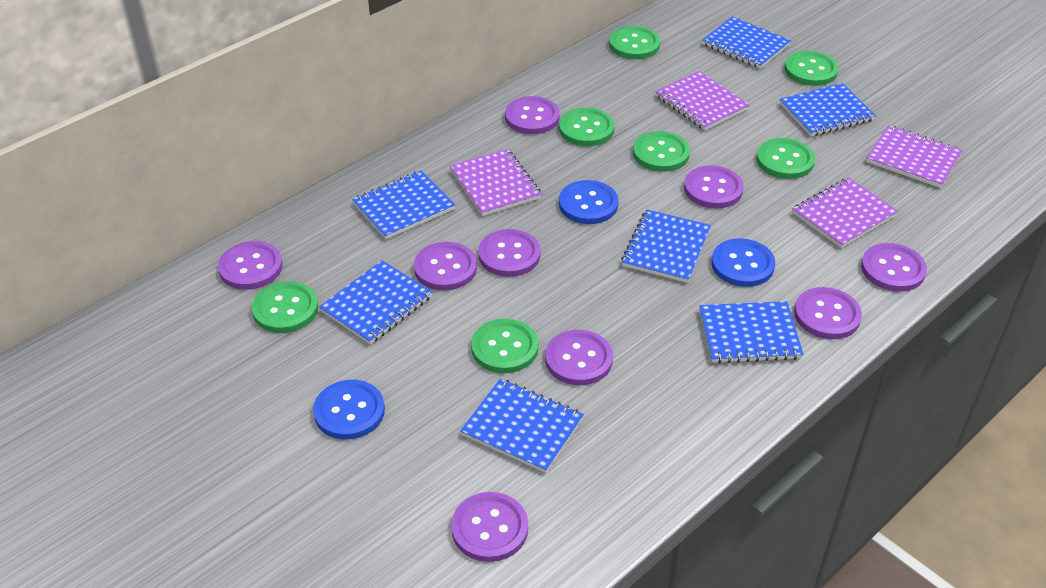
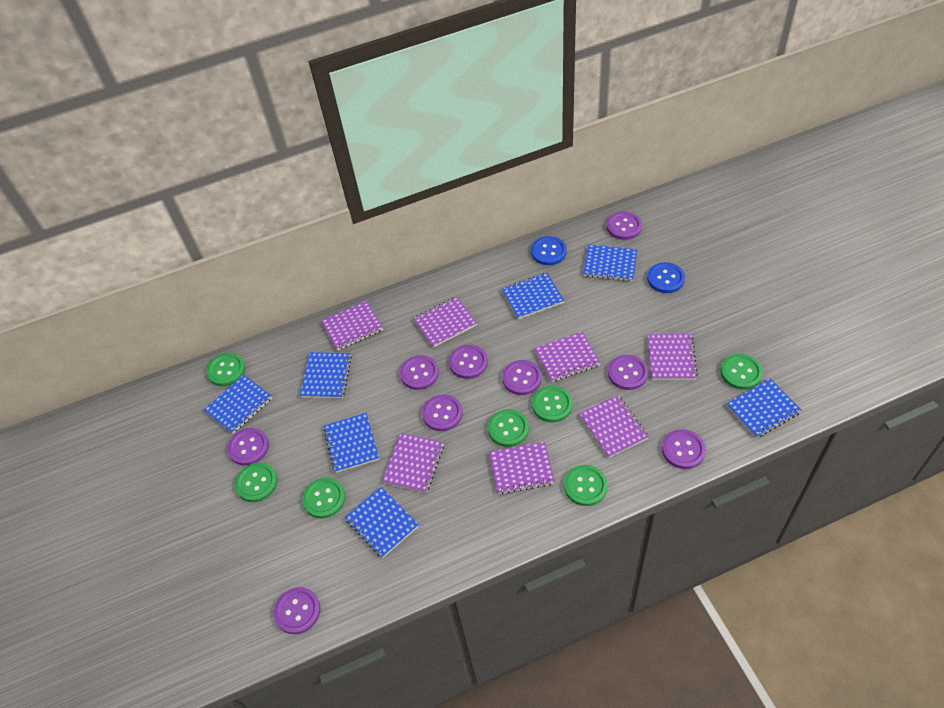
blue button: 3 -> 2
purple notebook: 4 -> 7

